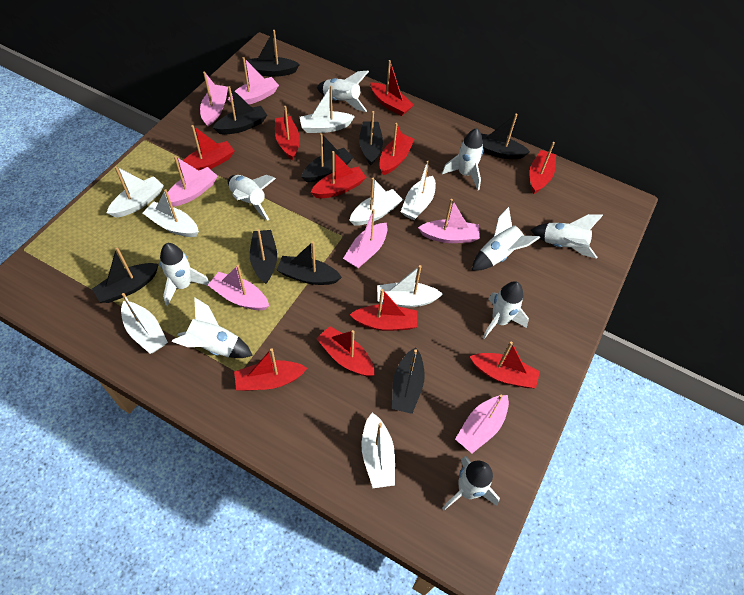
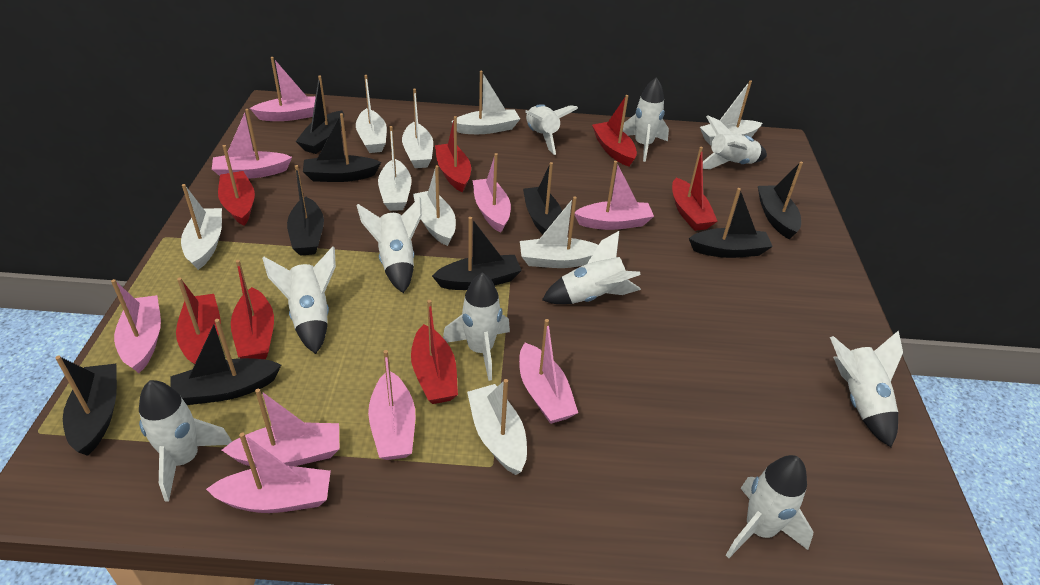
pink boat: 7 -> 9
red boat: 10 -> 7
white boat: 8 -> 9
white rocket: 9 -> 10

